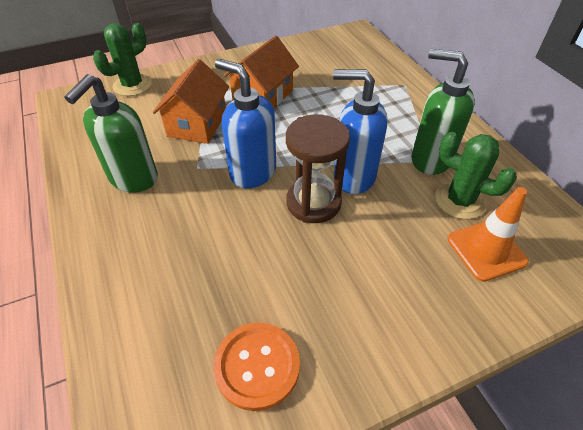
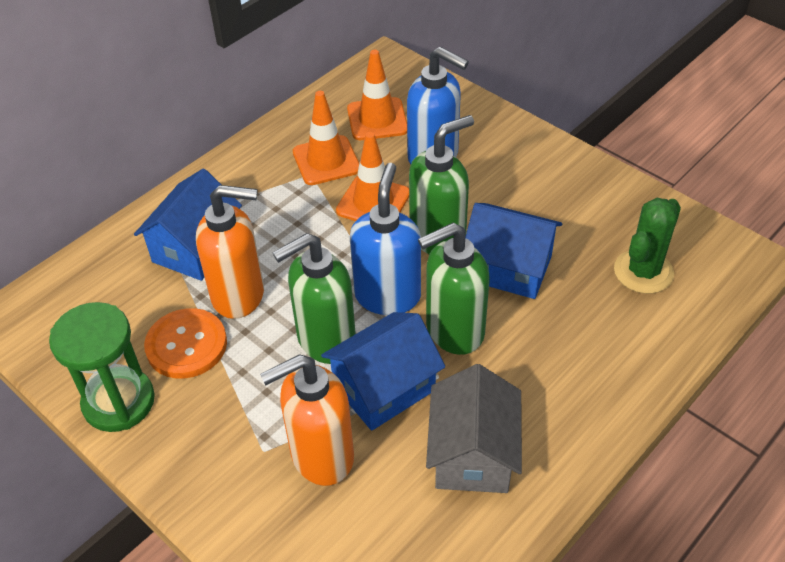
blue house: 0 -> 3
brown hourglass: 1 -> 0
green cactus: 2 -> 1
green hourglass: 0 -> 1
green soap dispenser: 2 -> 3
grey house: 0 -> 1
orange house: 2 -> 0
orange soap dispenser: 0 -> 2
orange traffic cone: 1 -> 3

